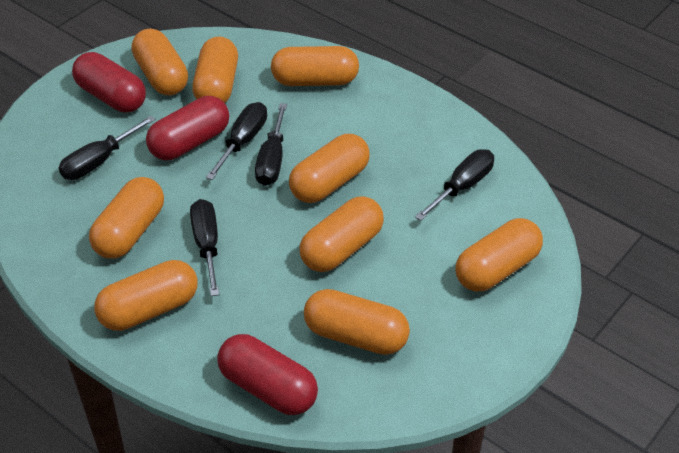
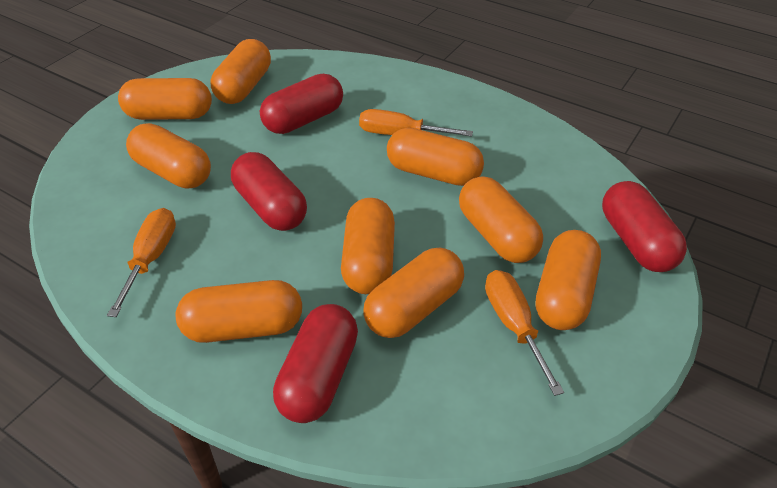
black screwdriver: 5 -> 0
orange screwdriver: 0 -> 3
red capsule: 3 -> 4

